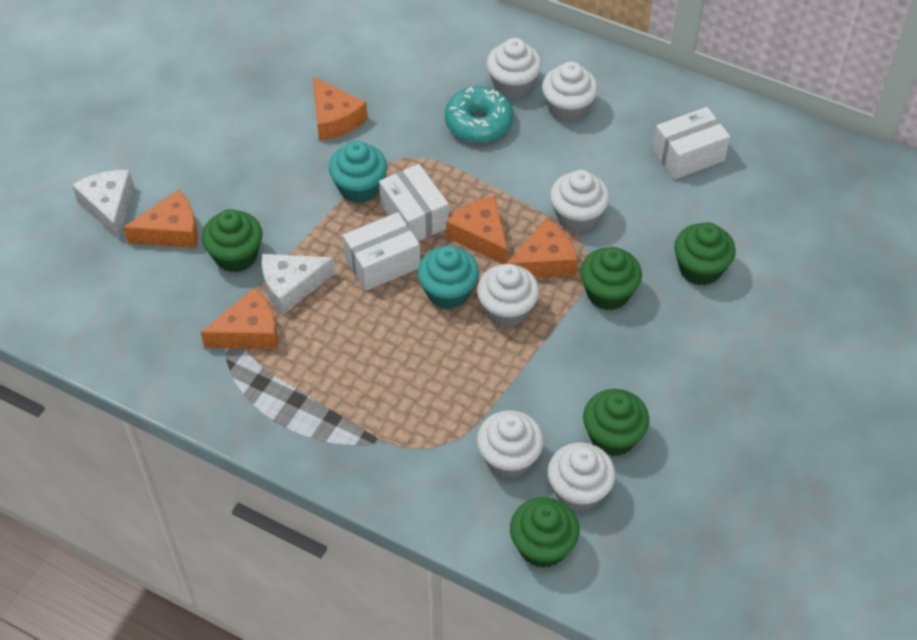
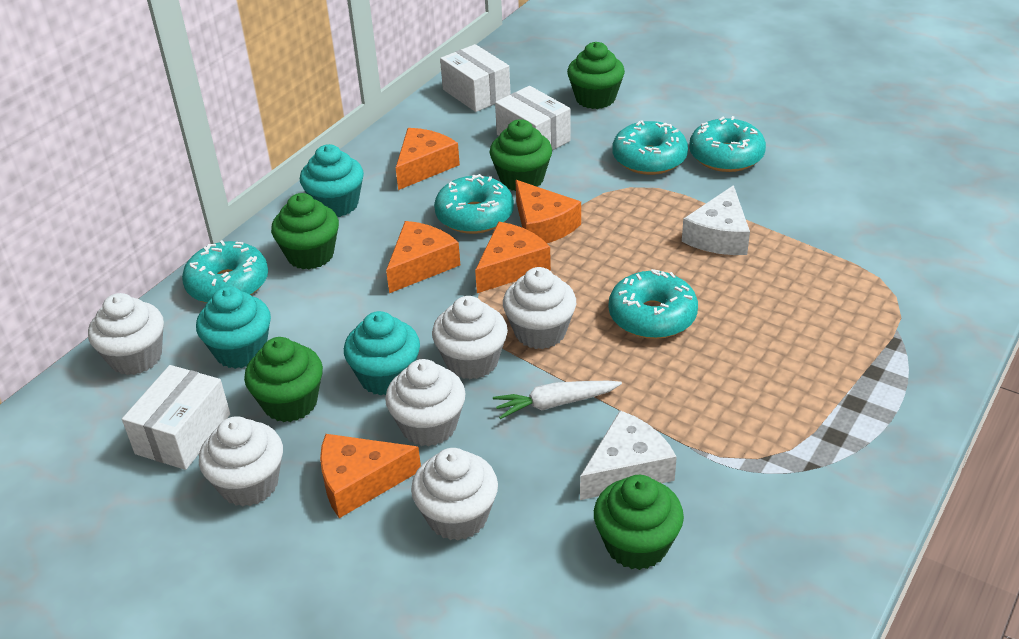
turquoise cupcake: 2 -> 3
turquoise donut: 1 -> 5
white carrot: 0 -> 1

